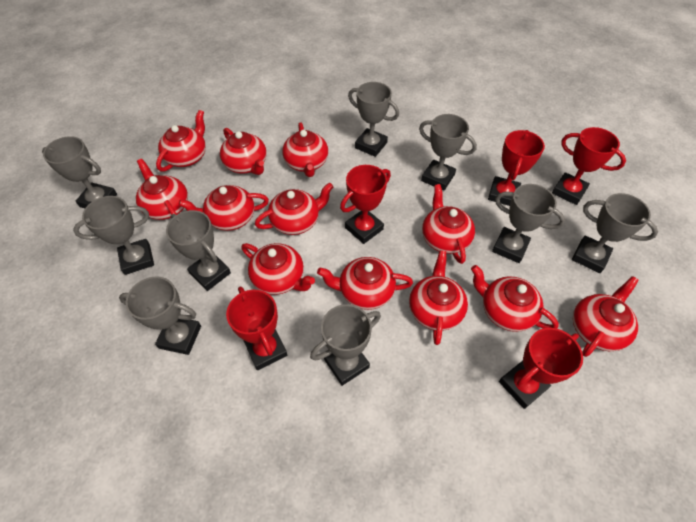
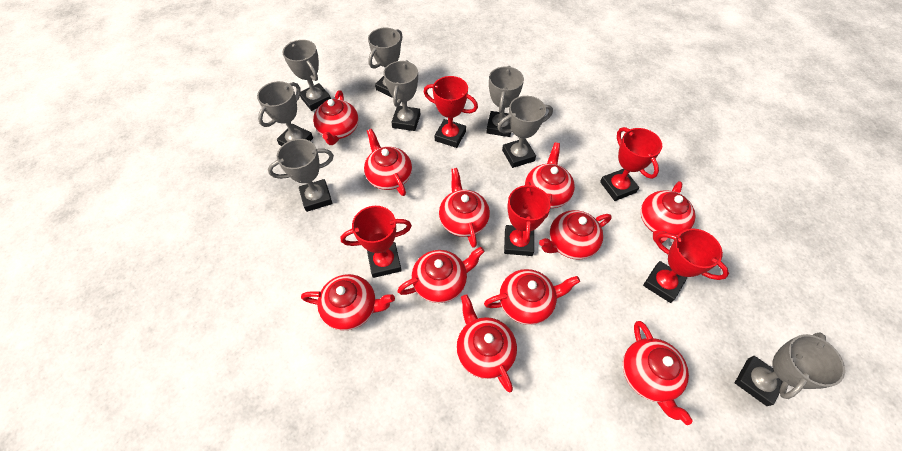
grey trophy: 9 -> 8
red teapot: 12 -> 11

